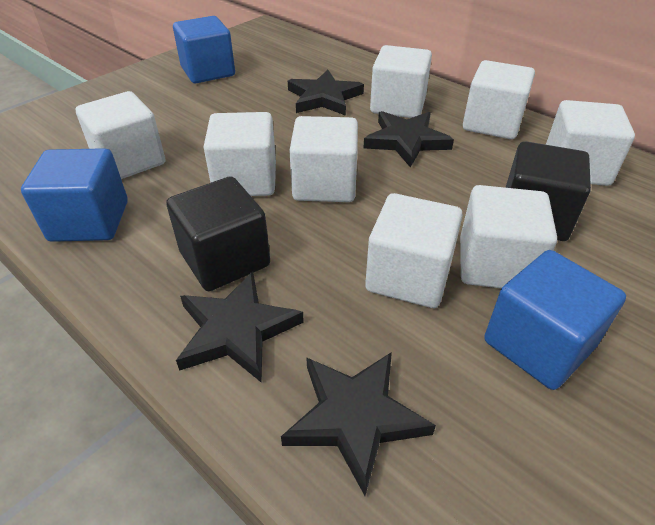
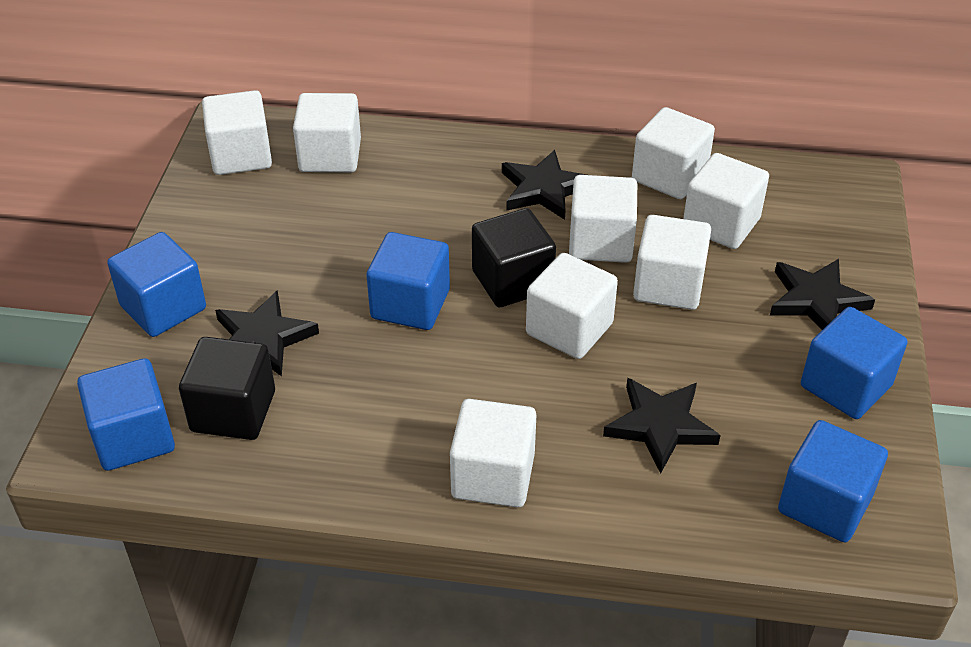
blue cube: 3 -> 5

